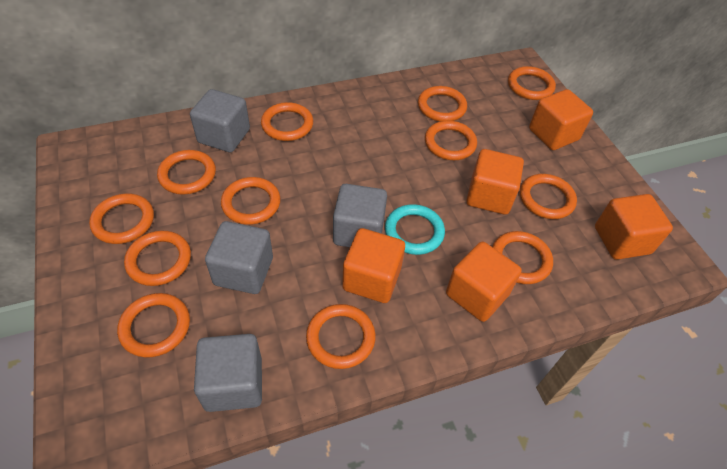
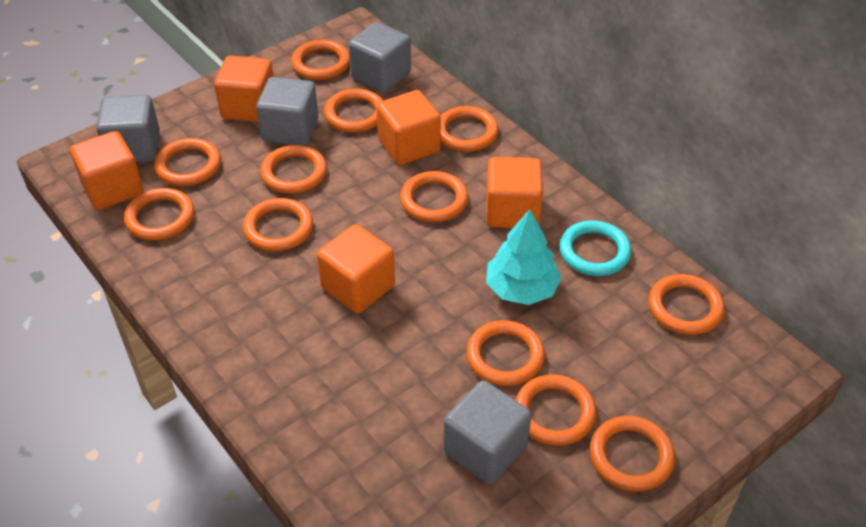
turquoise tree: 0 -> 1

